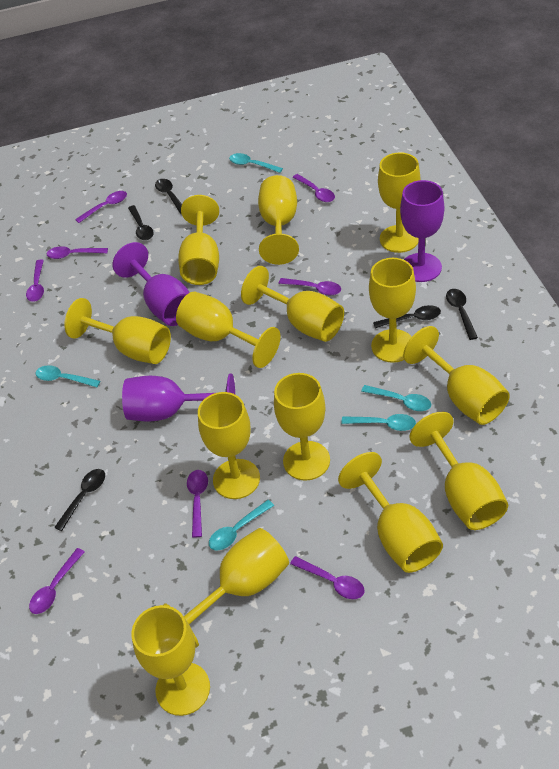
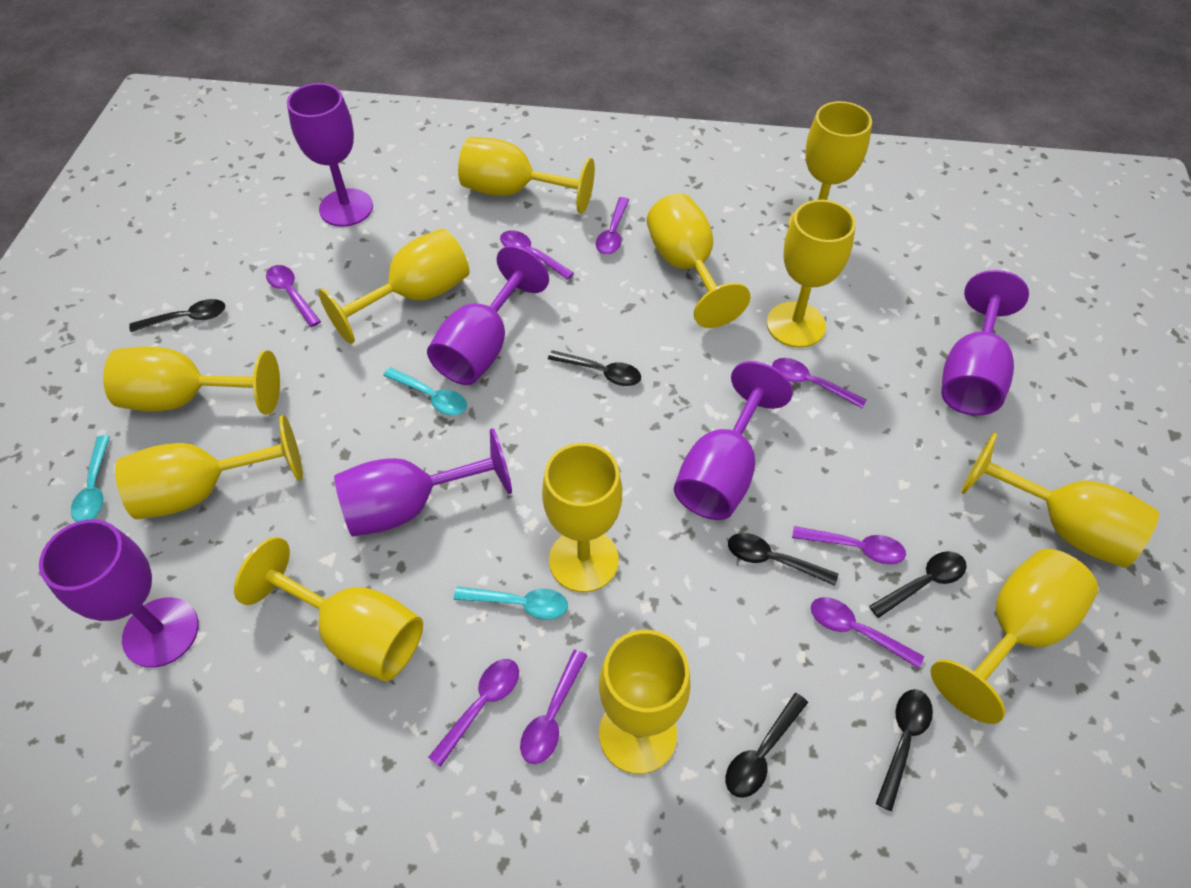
black spoon: 5 -> 6
purple goblet: 3 -> 6
turquoise spoon: 5 -> 3
yellow goblet: 14 -> 12

